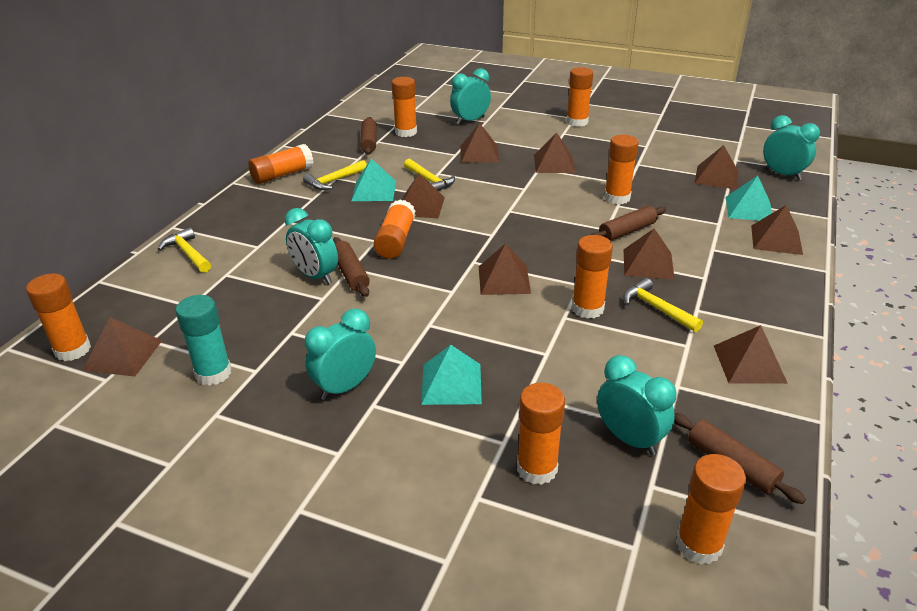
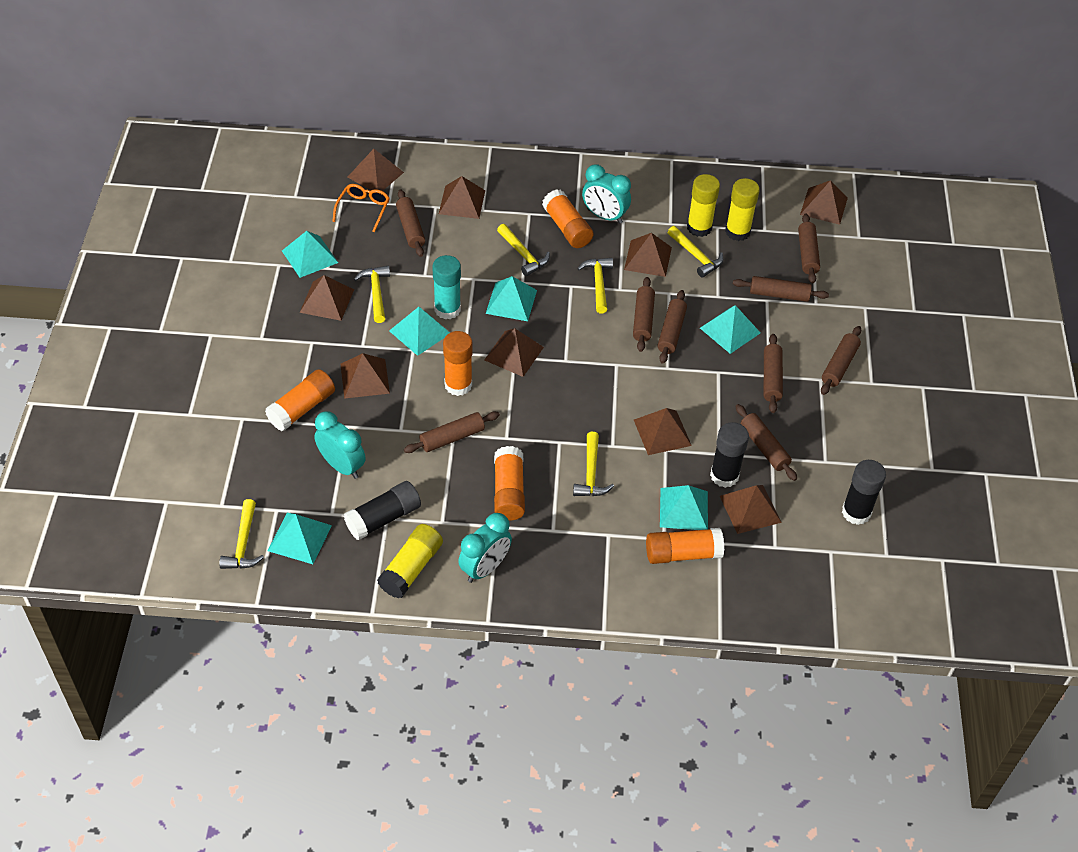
black glue stick: 0 -> 3
brown rolling pin: 4 -> 9
orange glasses: 0 -> 1
orange glue stick: 9 -> 5
turquoise clock: 5 -> 3
turquoise pyramid: 3 -> 6
yellow glue stick: 0 -> 3
yellow hammer: 4 -> 6

